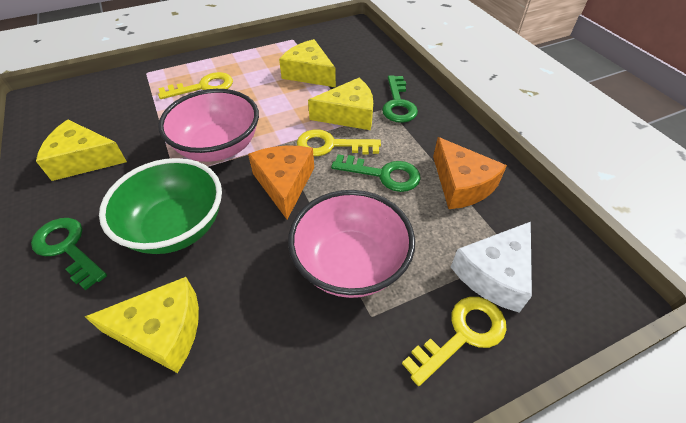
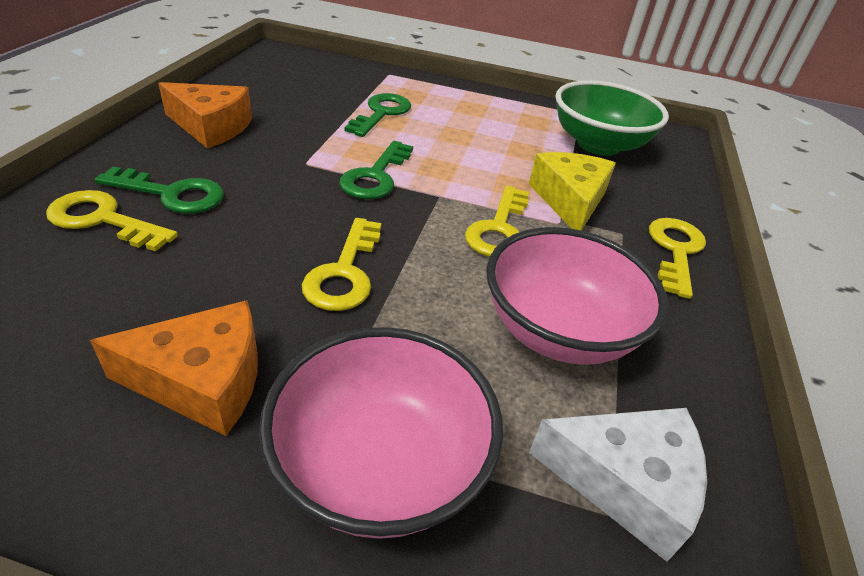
yellow cheese: 4 -> 1
yellow key: 3 -> 4

